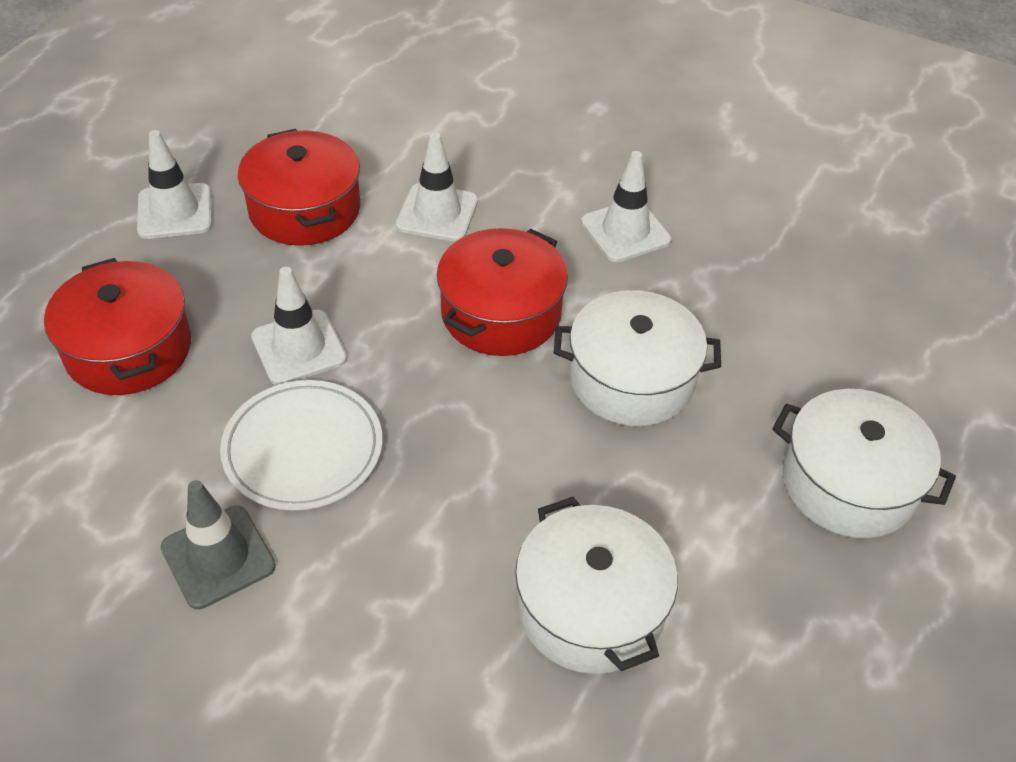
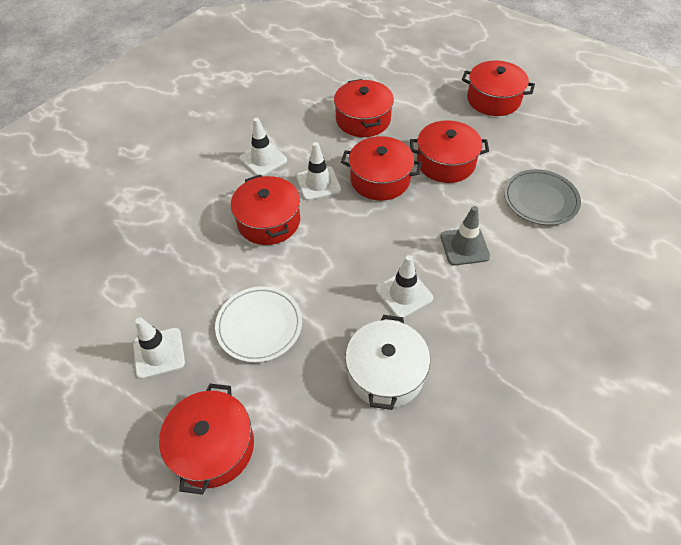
grey plate: 0 -> 1
red pot: 3 -> 6
white pot: 3 -> 1

